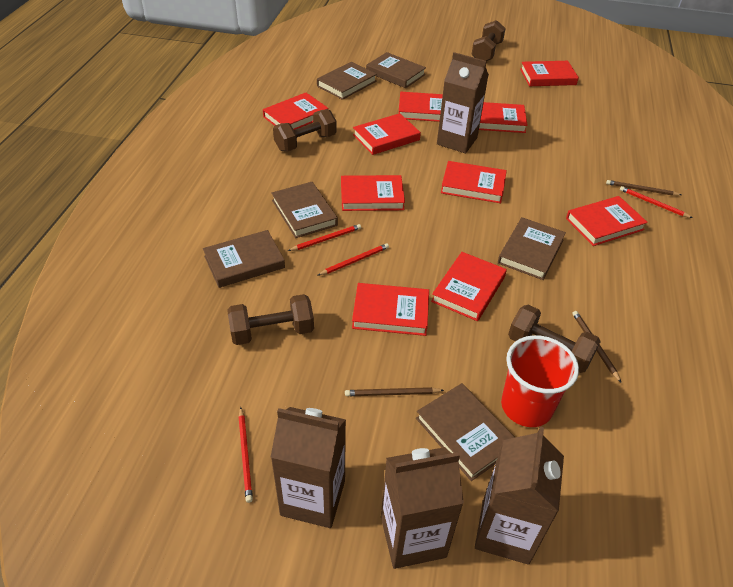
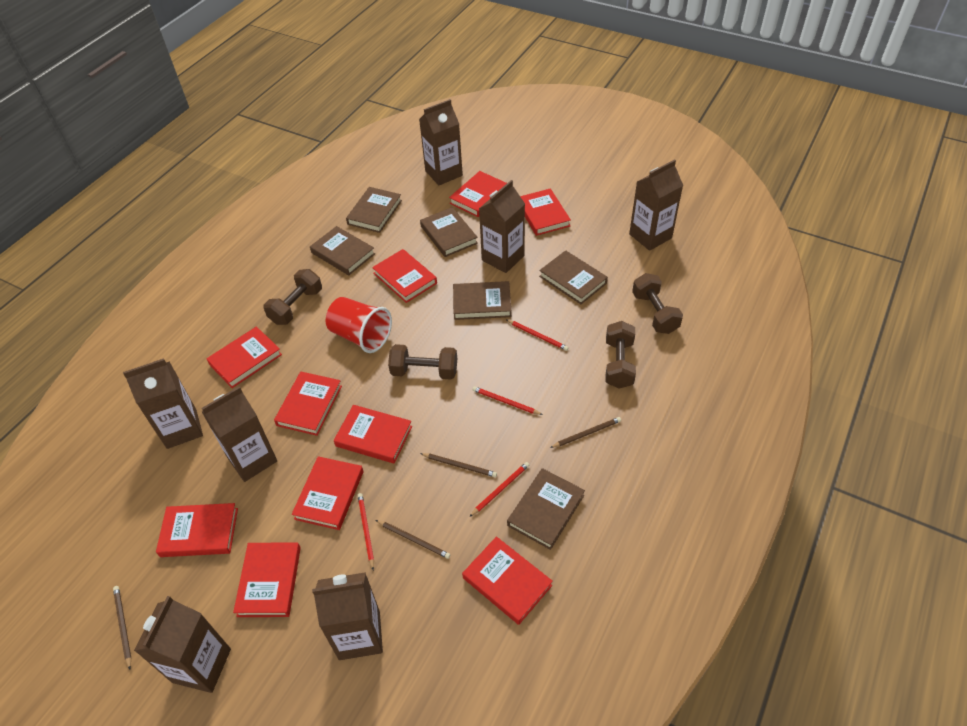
brown carton: 4 -> 7
brown pencil: 3 -> 4

